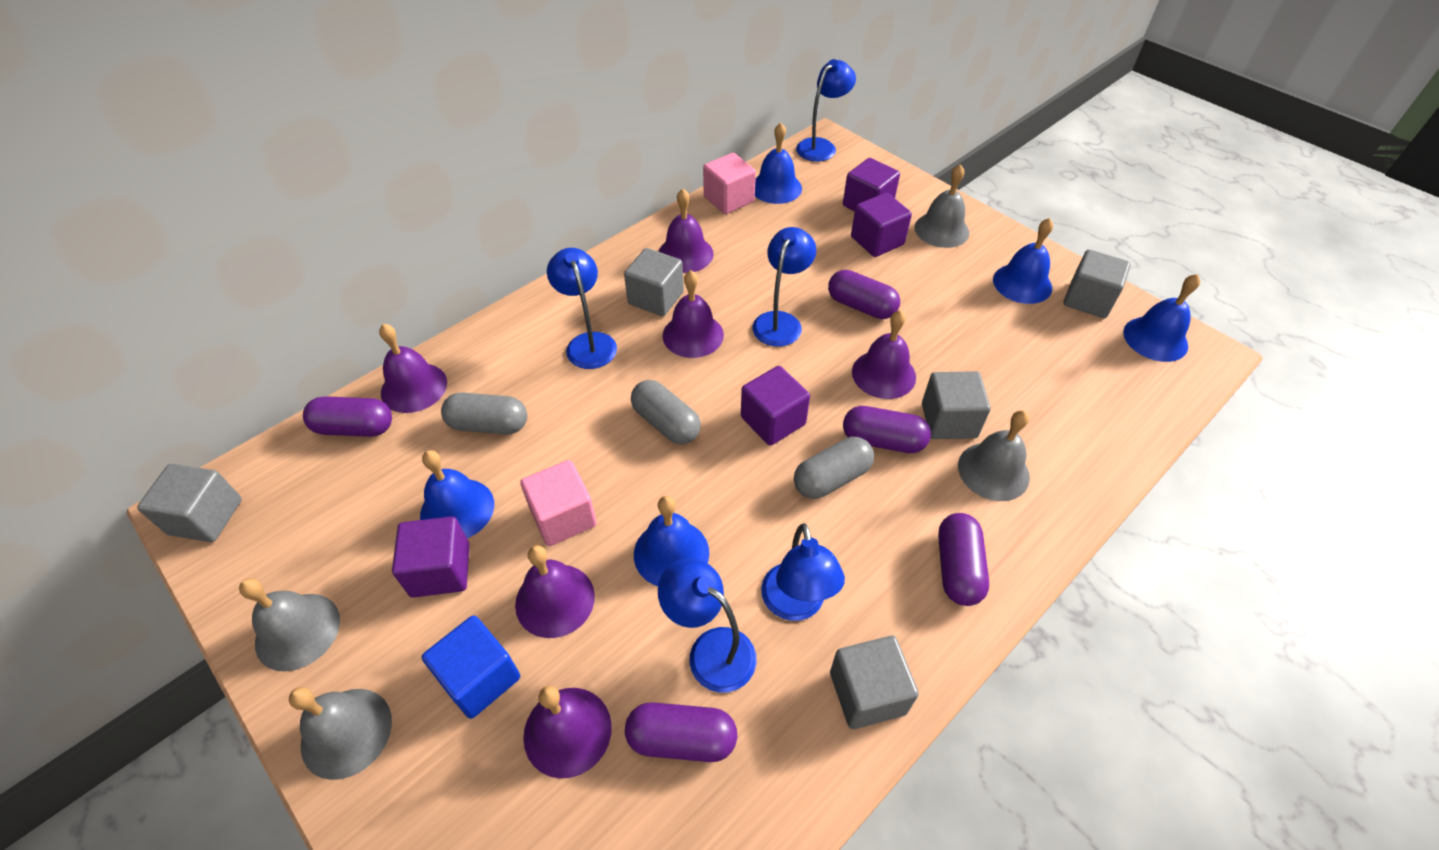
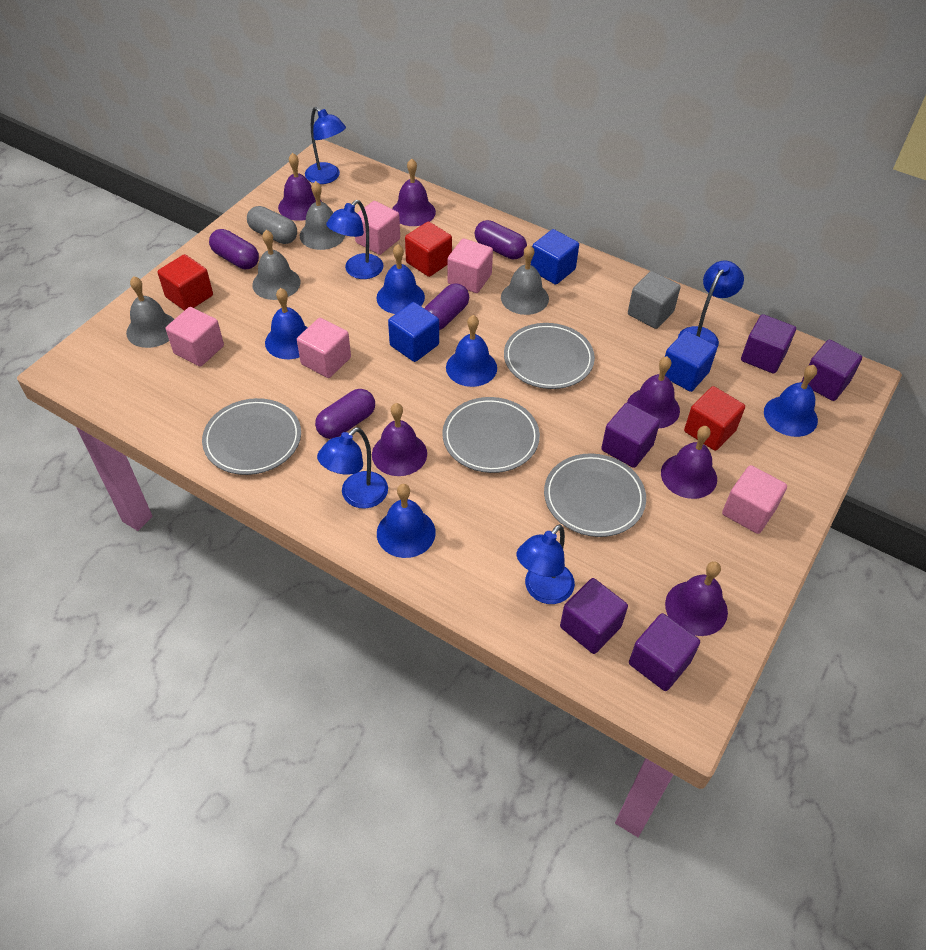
blue cube: 1 -> 3
grey capsule: 3 -> 1
grey cube: 5 -> 1
grey plate: 0 -> 4
pink cube: 2 -> 5
purple capsule: 5 -> 4
purple cube: 4 -> 5
red cube: 0 -> 3

